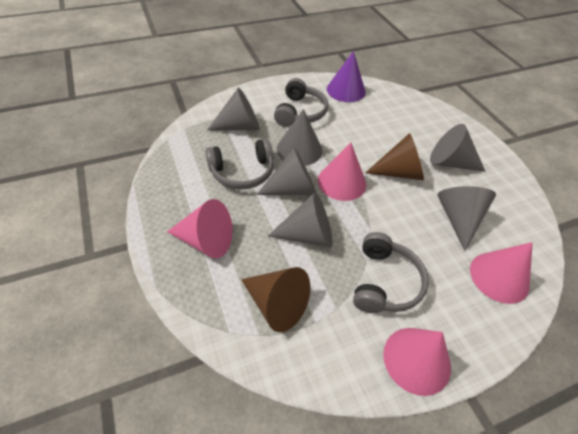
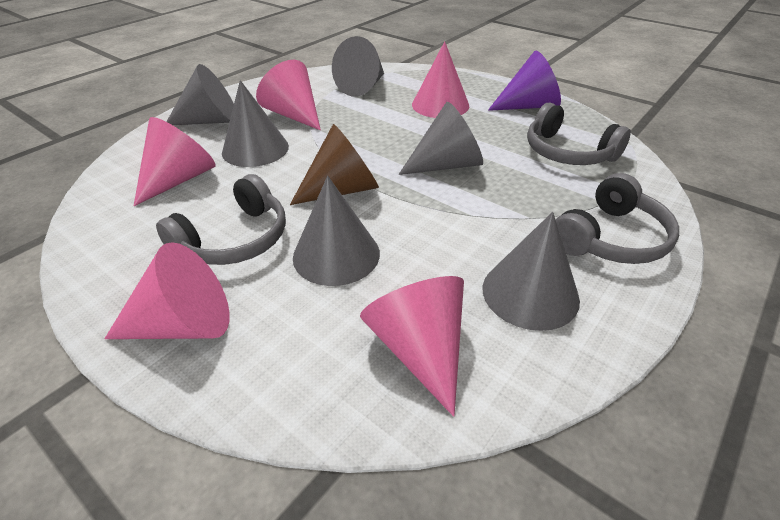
brown cone: 2 -> 1
pink cone: 4 -> 5

